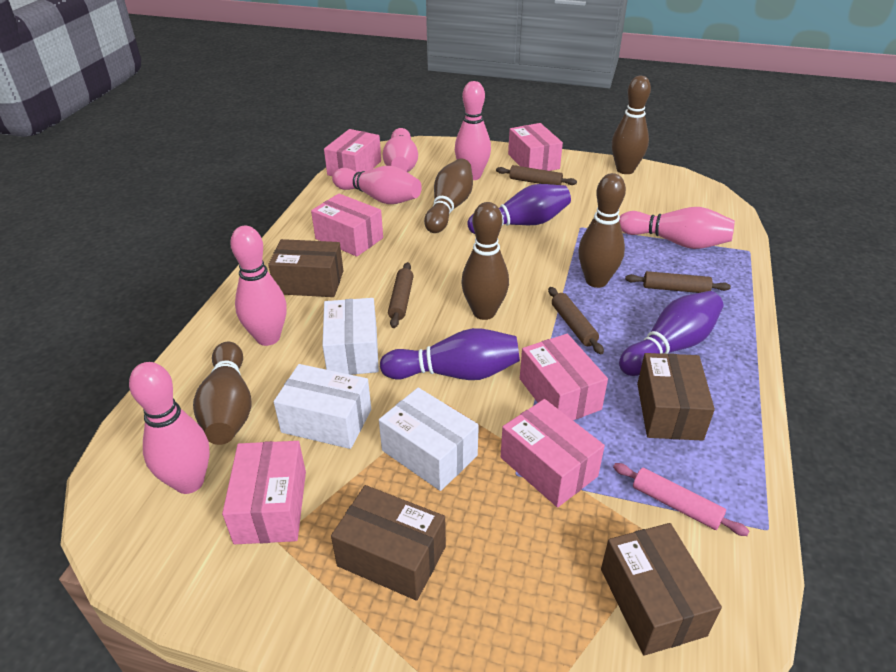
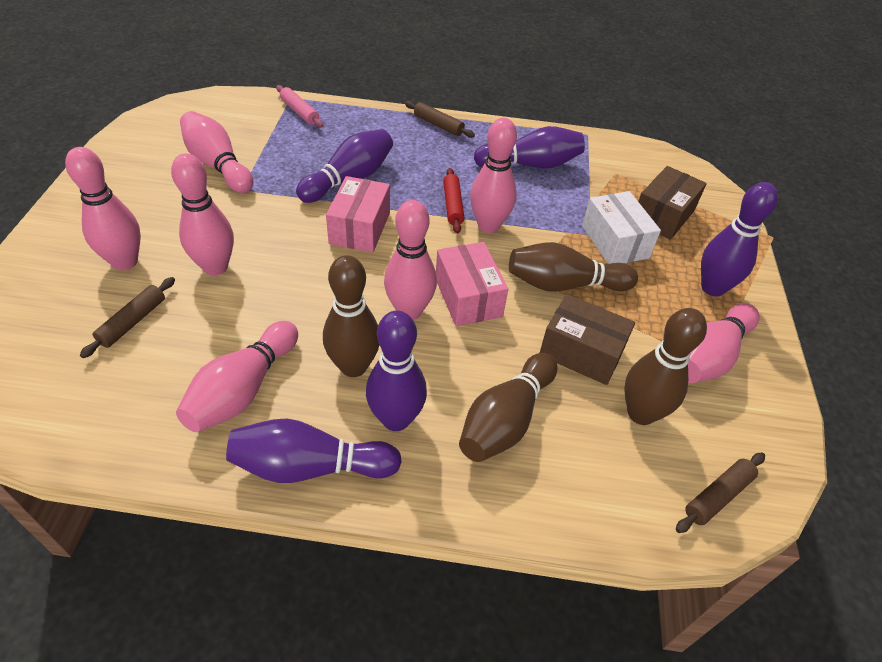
brown bowling pin: 5 -> 4
brown box: 4 -> 2
brown rolling pin: 4 -> 3
pink bowling pin: 6 -> 7
pink box: 6 -> 2
purple bowling pin: 3 -> 5
red rolling pin: 0 -> 1
white box: 3 -> 1

